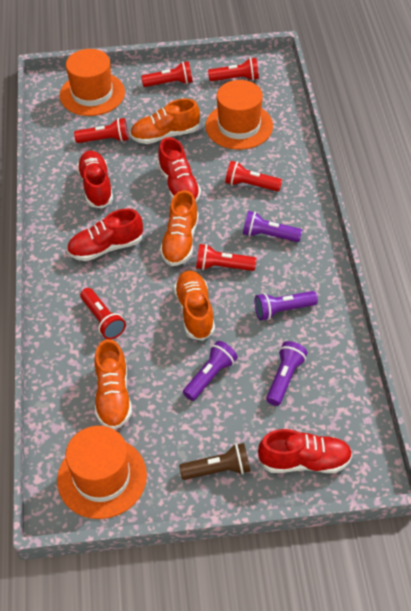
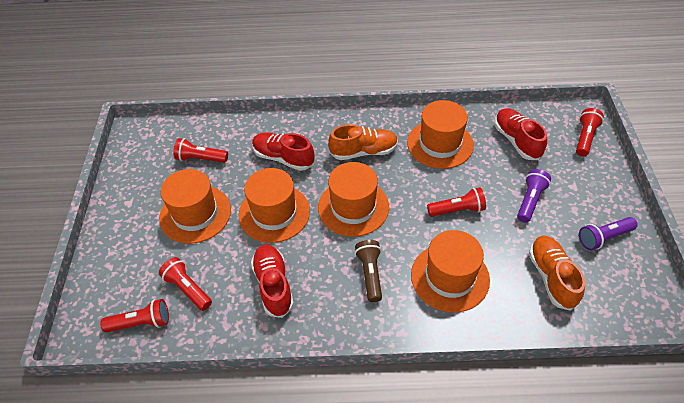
orange hat: 3 -> 5
orange shoe: 4 -> 2
purple flashlight: 4 -> 2
red flashlight: 6 -> 5
red shoe: 4 -> 3

